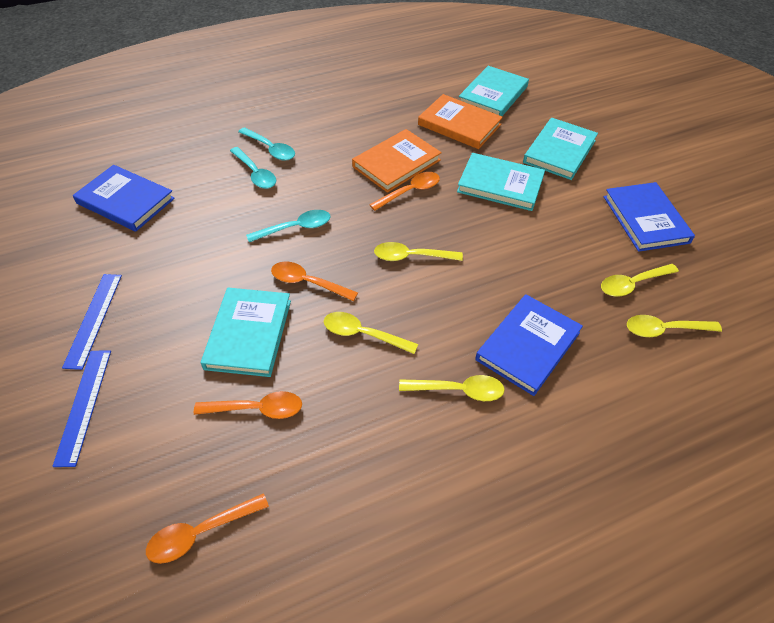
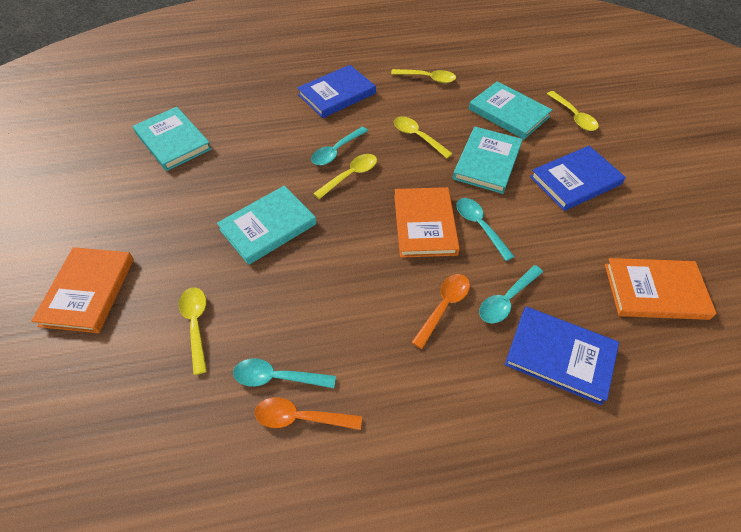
blue ruler: 2 -> 0
orange book: 2 -> 3
orange spoon: 4 -> 2
turquoise spoon: 3 -> 4

